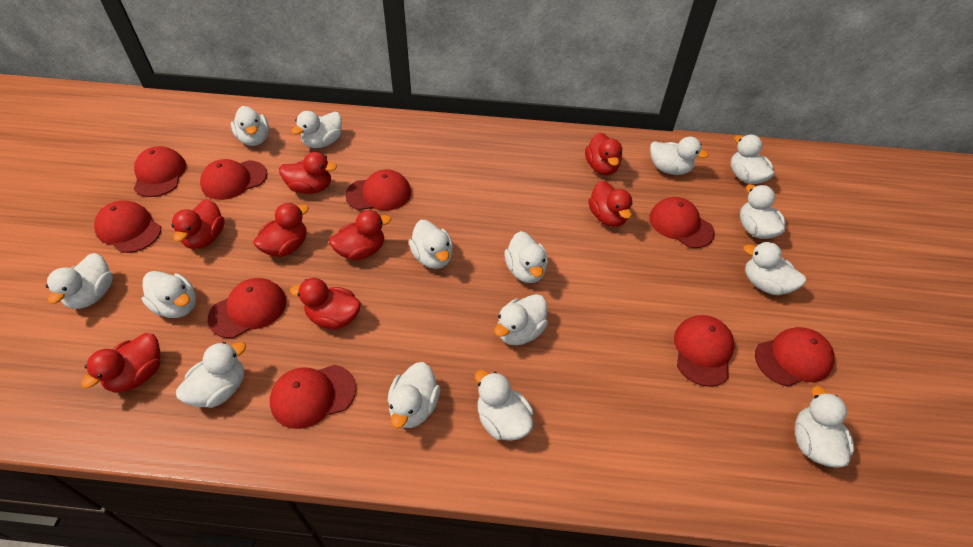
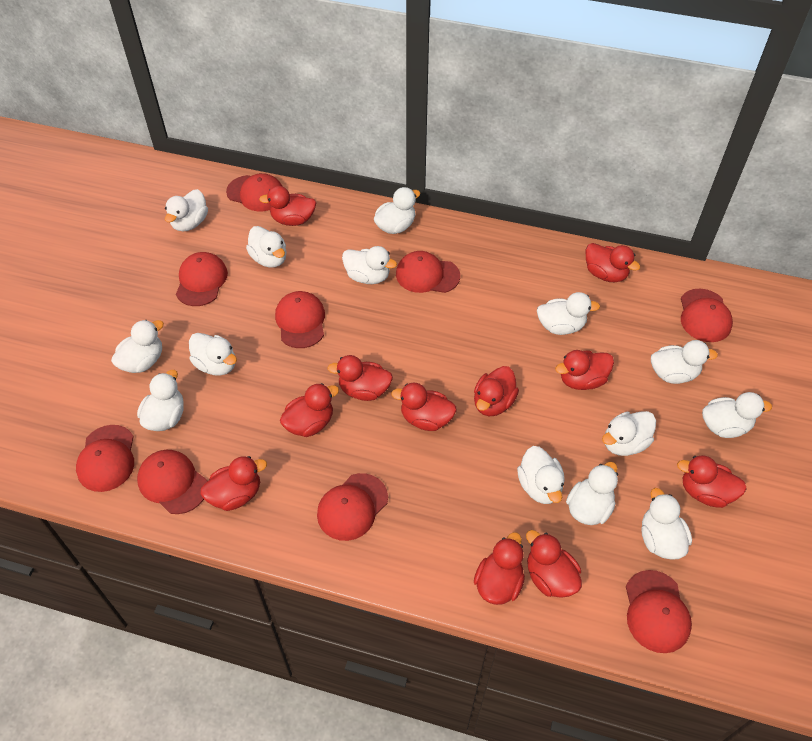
red duck: 8 -> 11
white duck: 15 -> 14

